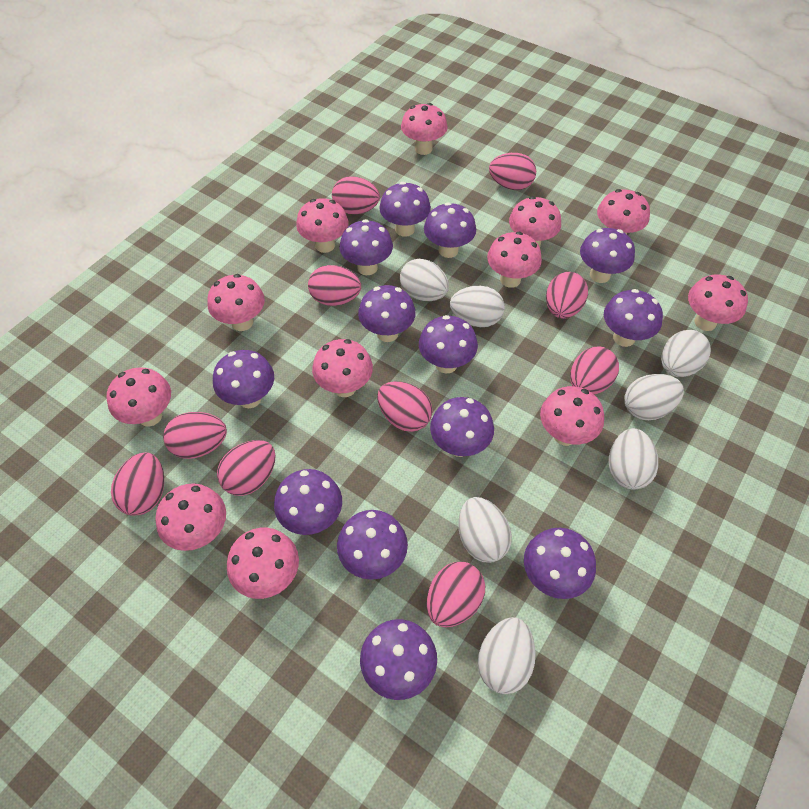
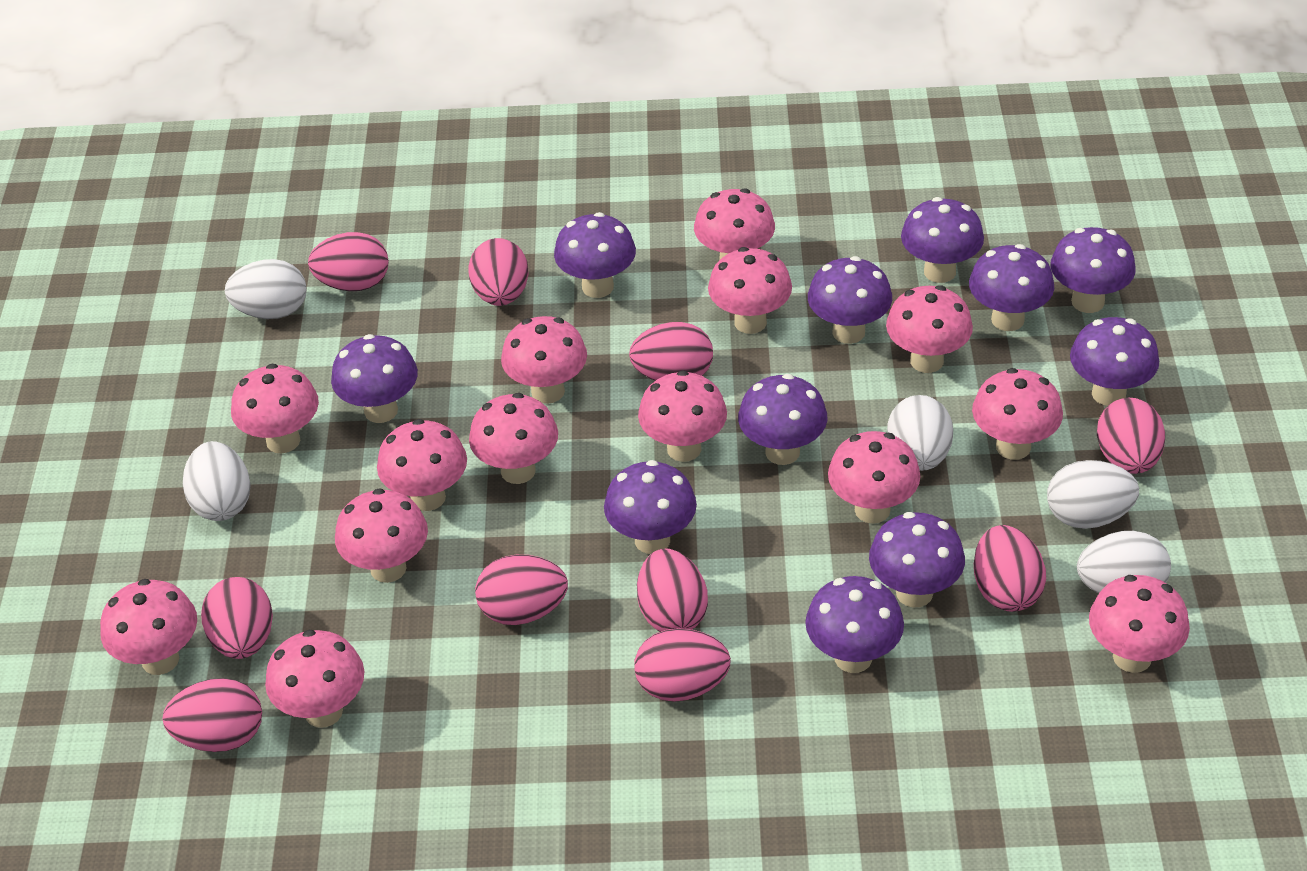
pink mushroom: 12 -> 14
purple mushroom: 13 -> 11
white egg: 7 -> 5

